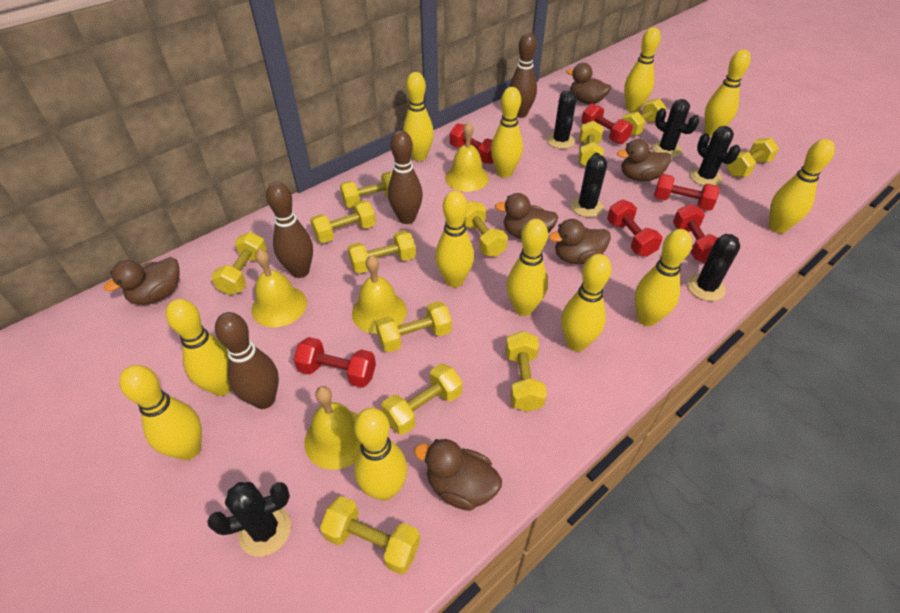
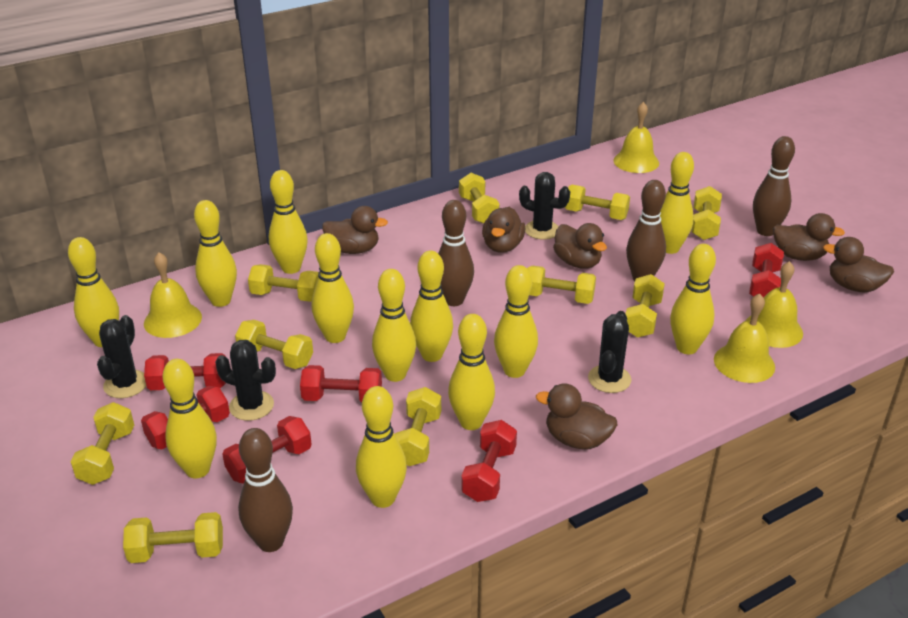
black cactus: 6 -> 4
yellow dumbbell: 12 -> 10

